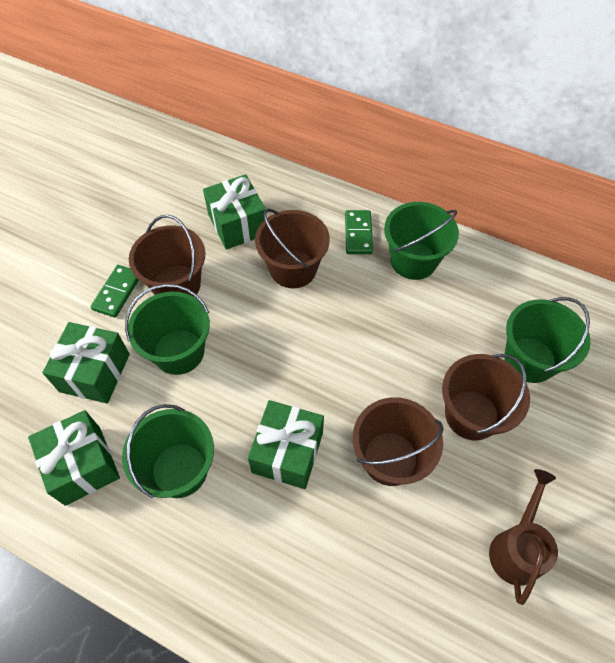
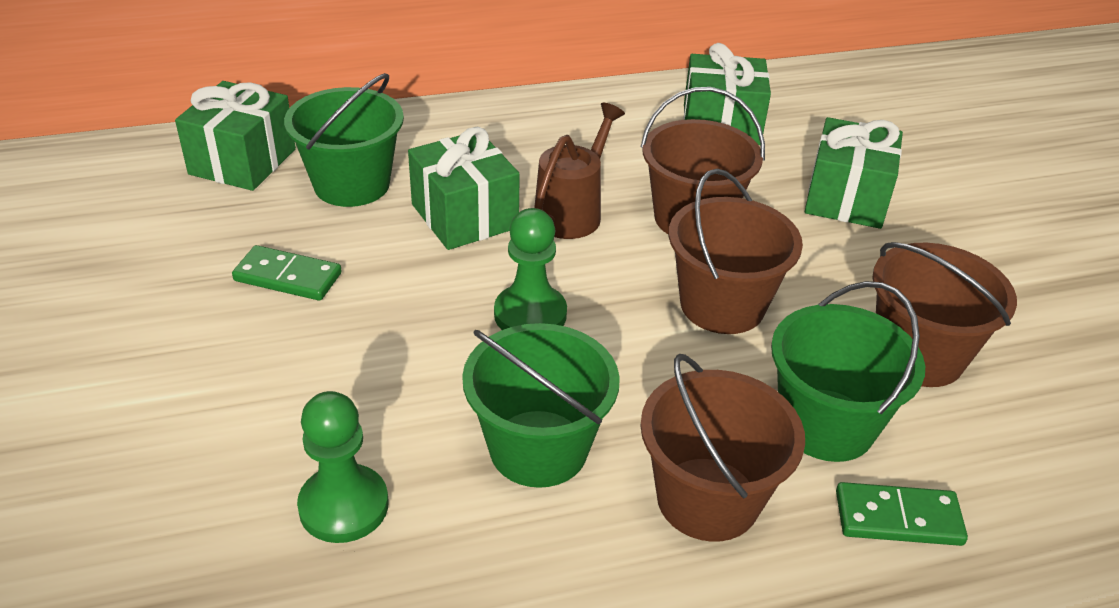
green bucket: 4 -> 3
green pawn: 0 -> 2

